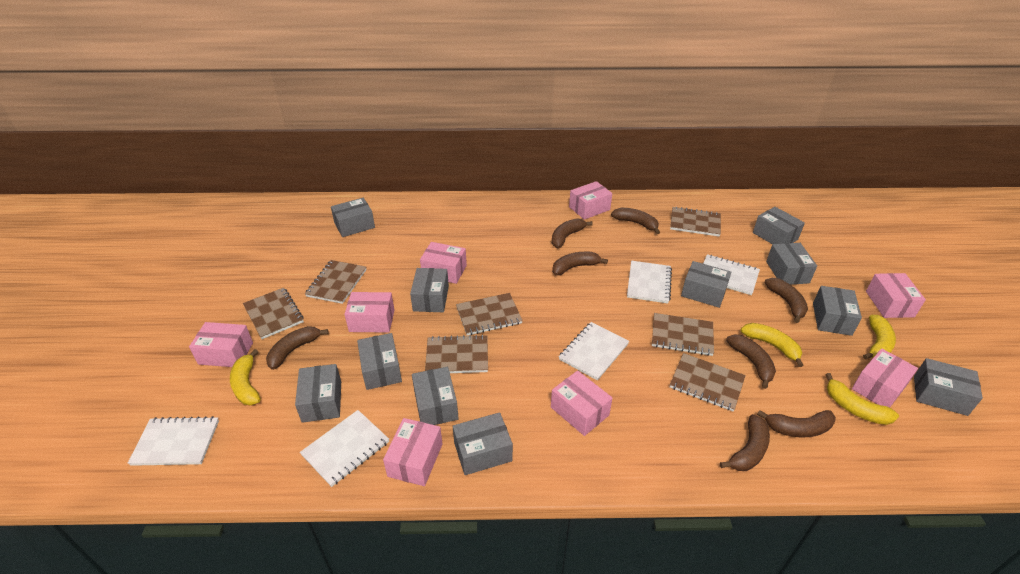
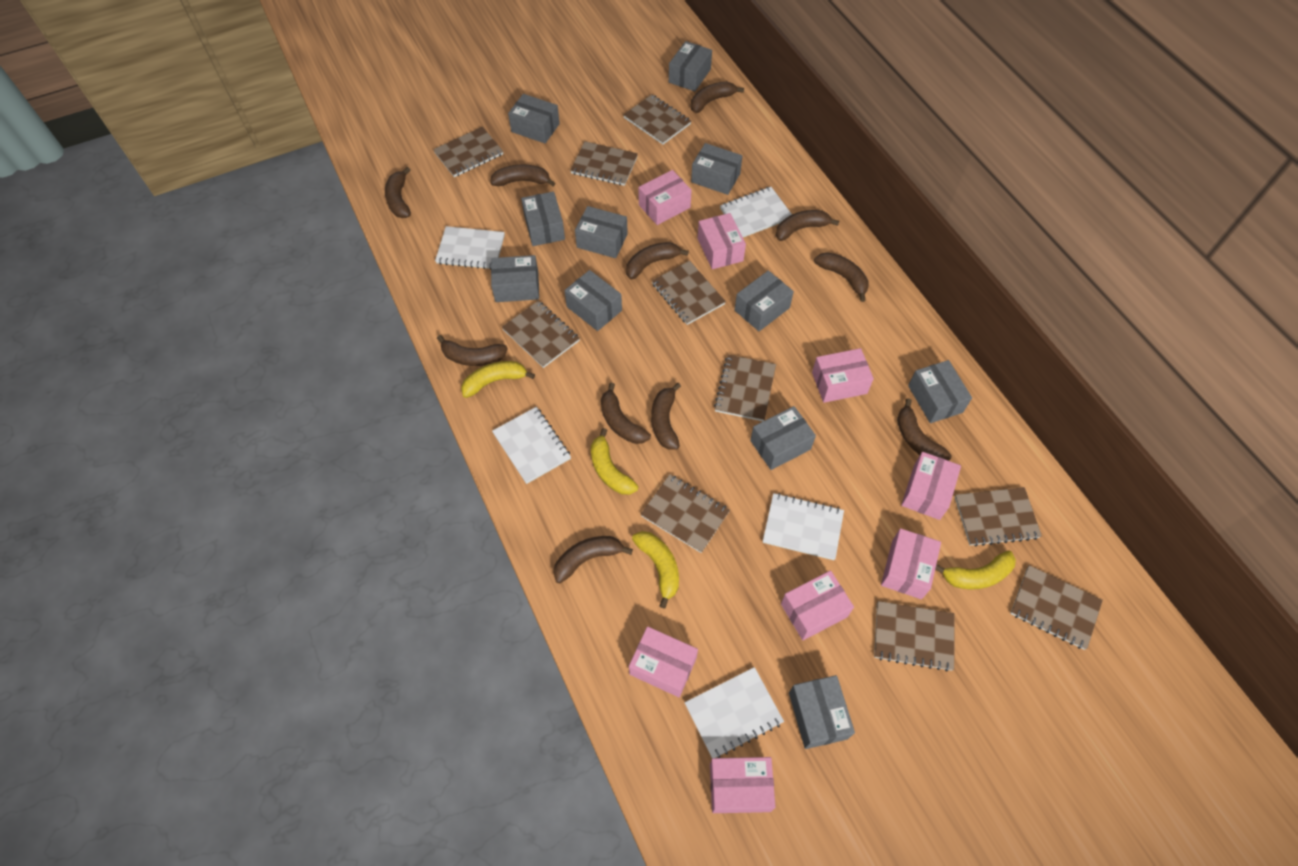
brown banana: 8 -> 11
brown notebook: 7 -> 10

